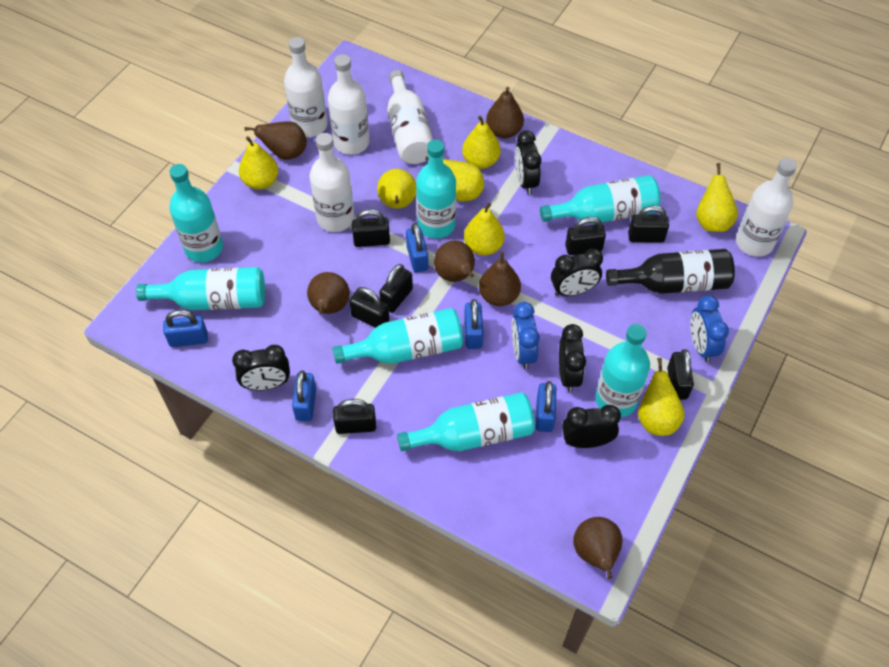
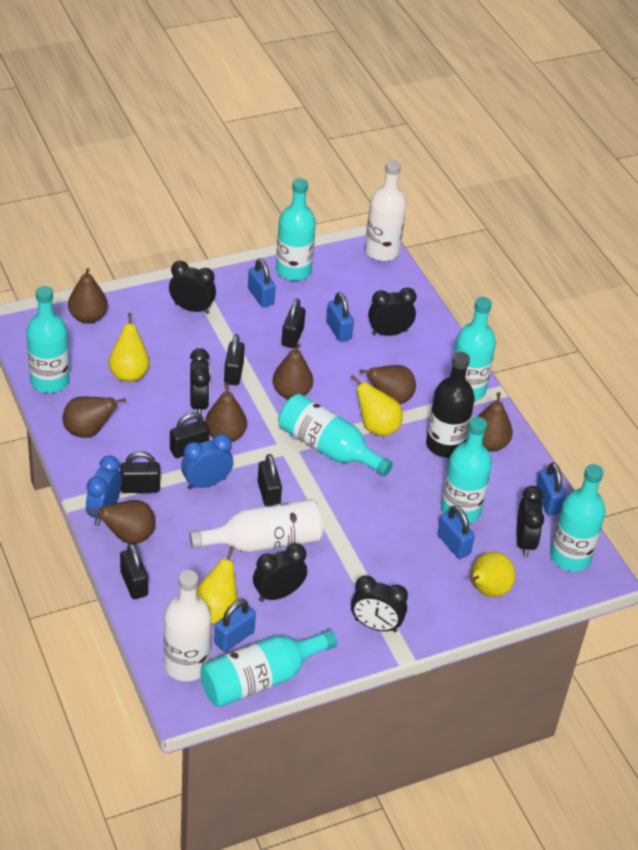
black clock: 5 -> 6
black padlock: 7 -> 6
brown pear: 6 -> 7
white bottle: 5 -> 3
yellow pear: 7 -> 4

